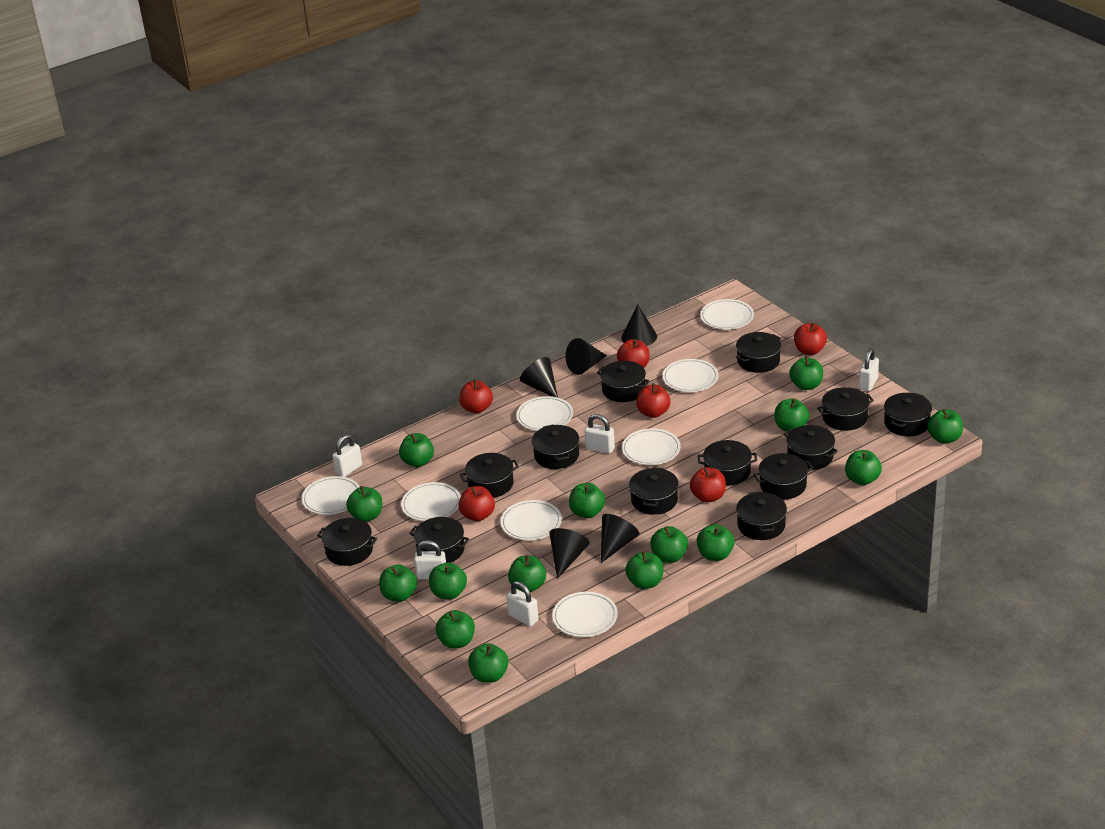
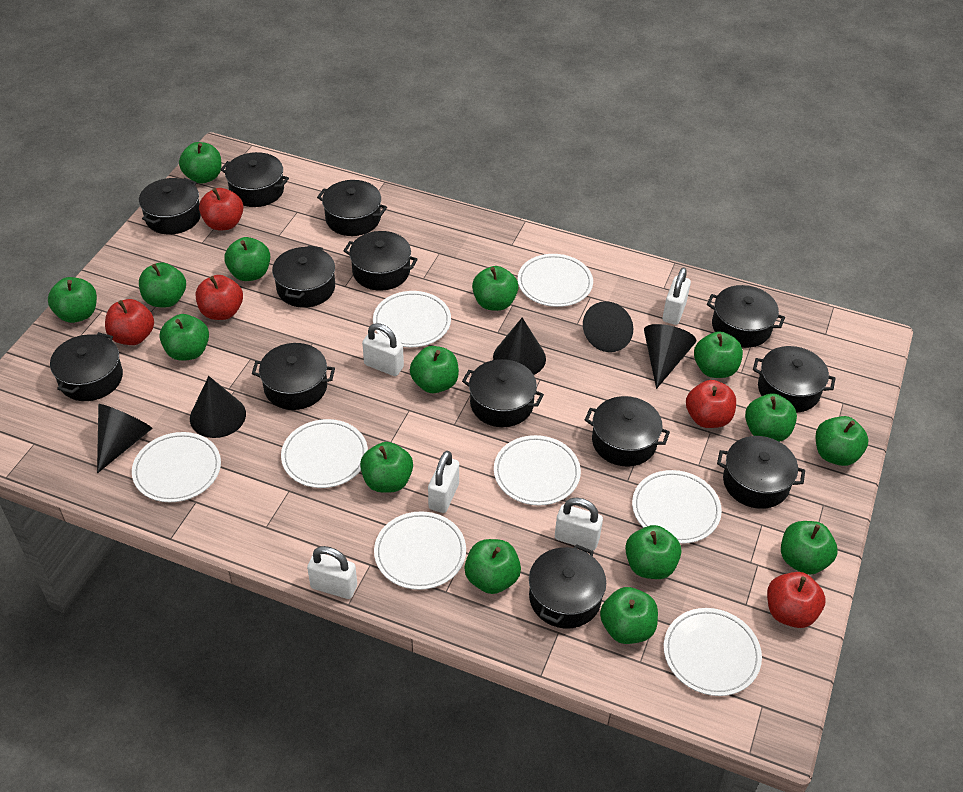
red apple: 6 -> 5

